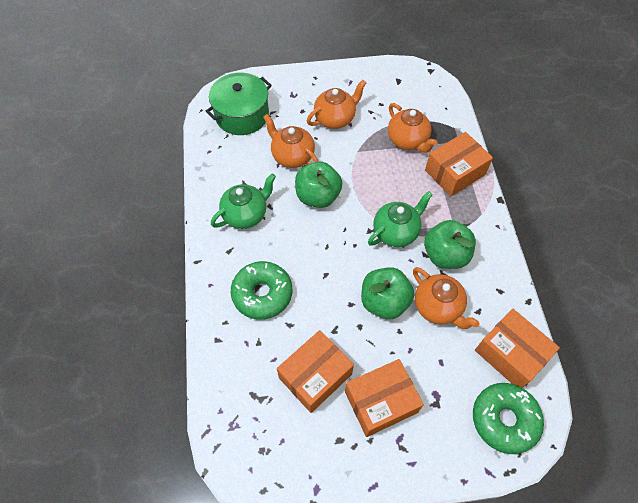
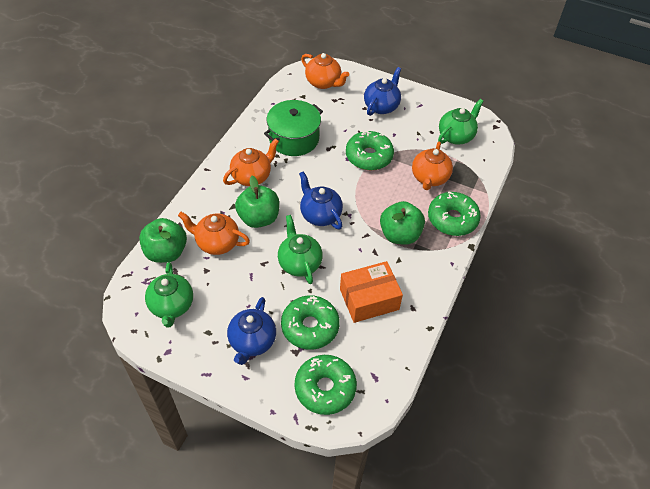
blue teapot: 0 -> 3
green donut: 2 -> 4
green teapot: 2 -> 3
orange box: 4 -> 1

